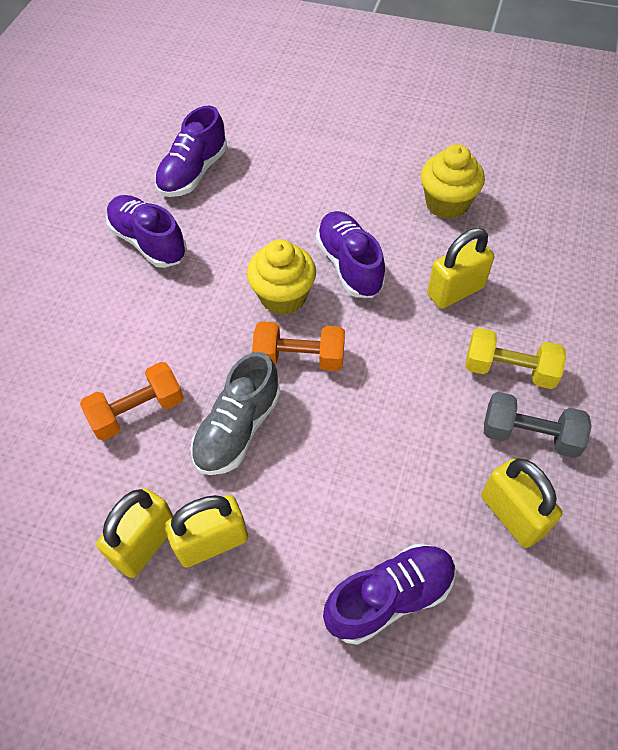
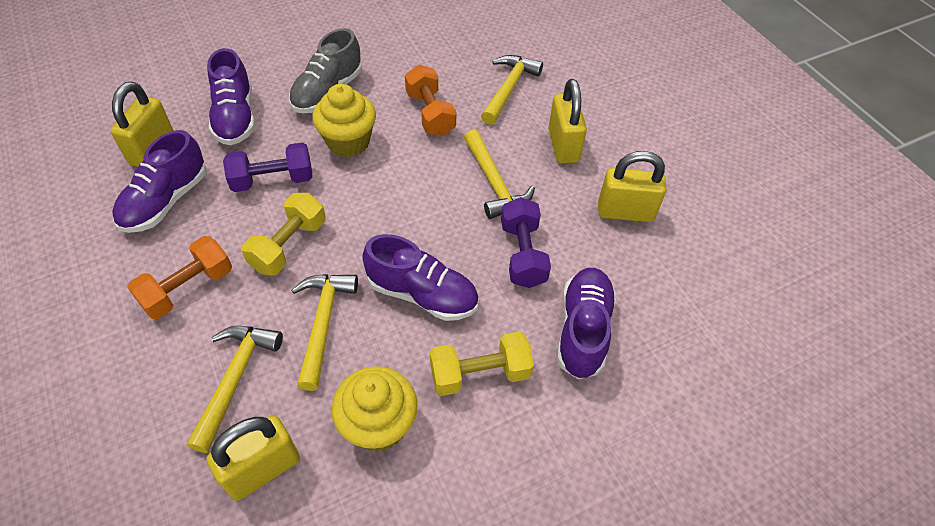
grey dumbbell: 1 -> 0
purple dumbbell: 0 -> 2
yellow dumbbell: 1 -> 2
yellow hammer: 0 -> 4

